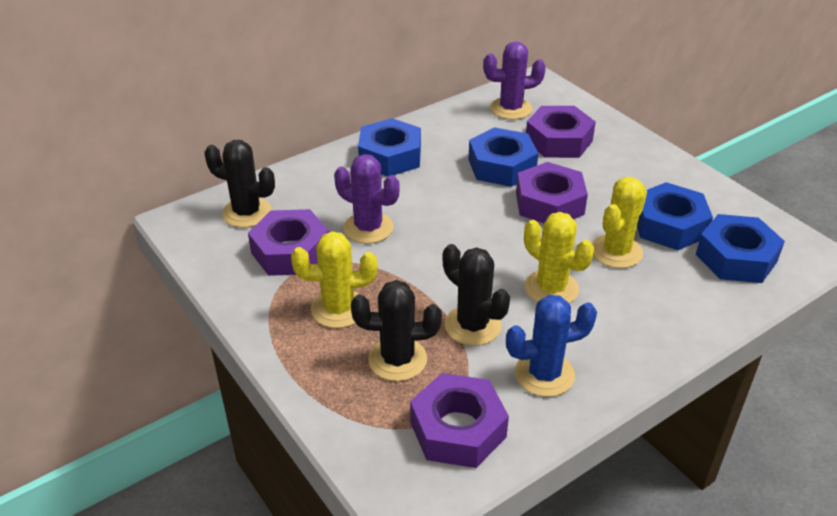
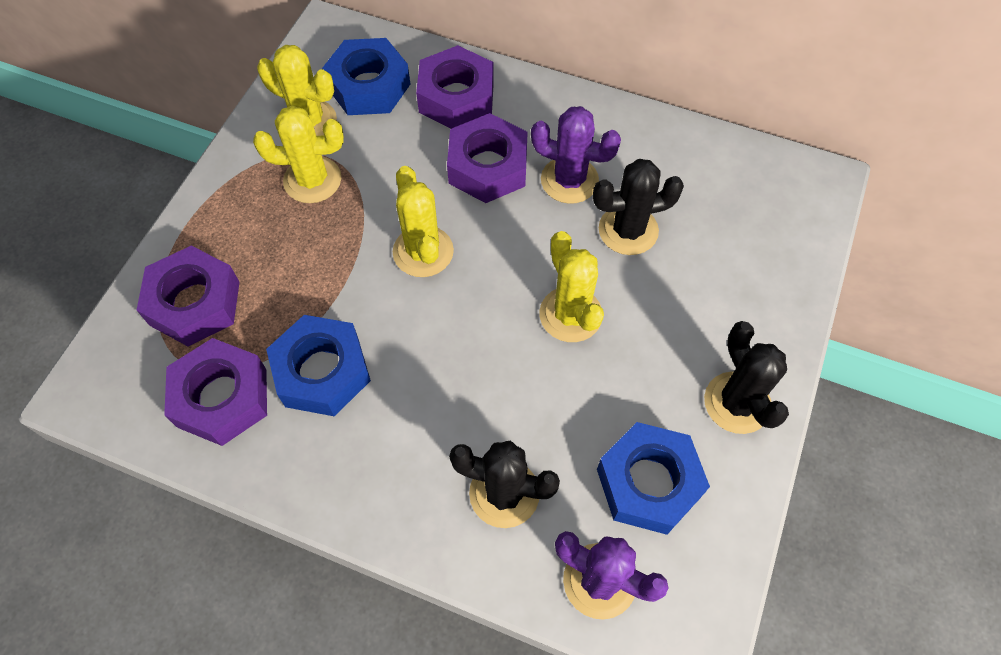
blue cactus: 1 -> 0
blue nut: 4 -> 3
yellow cactus: 3 -> 4

